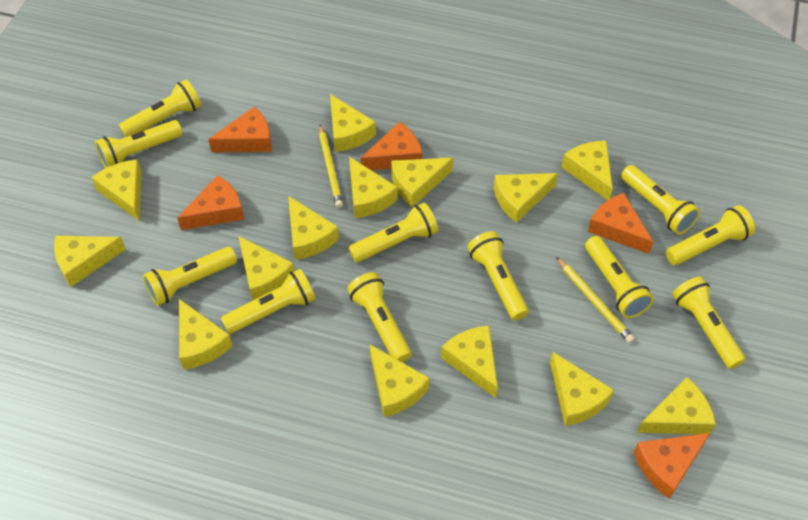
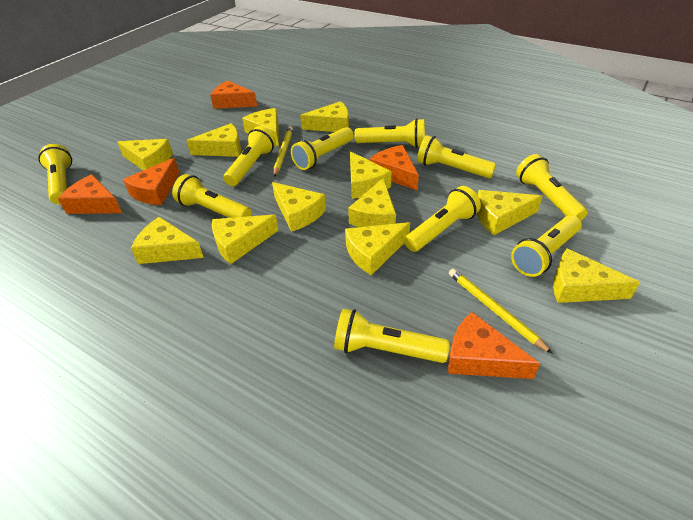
yellow cheese: 14 -> 12
yellow flashlight: 11 -> 10

